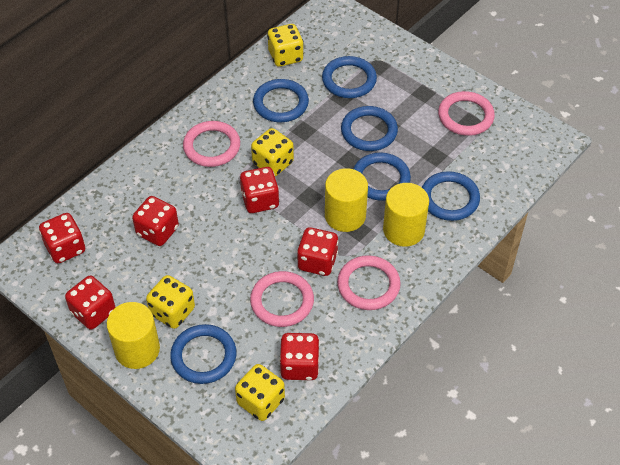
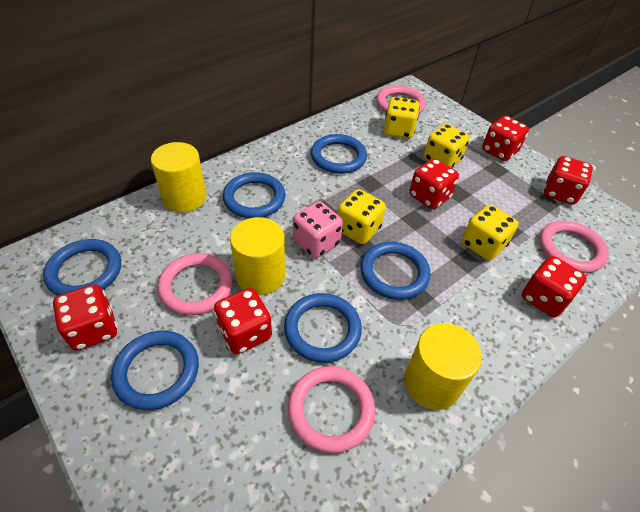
pink dice: 0 -> 1

